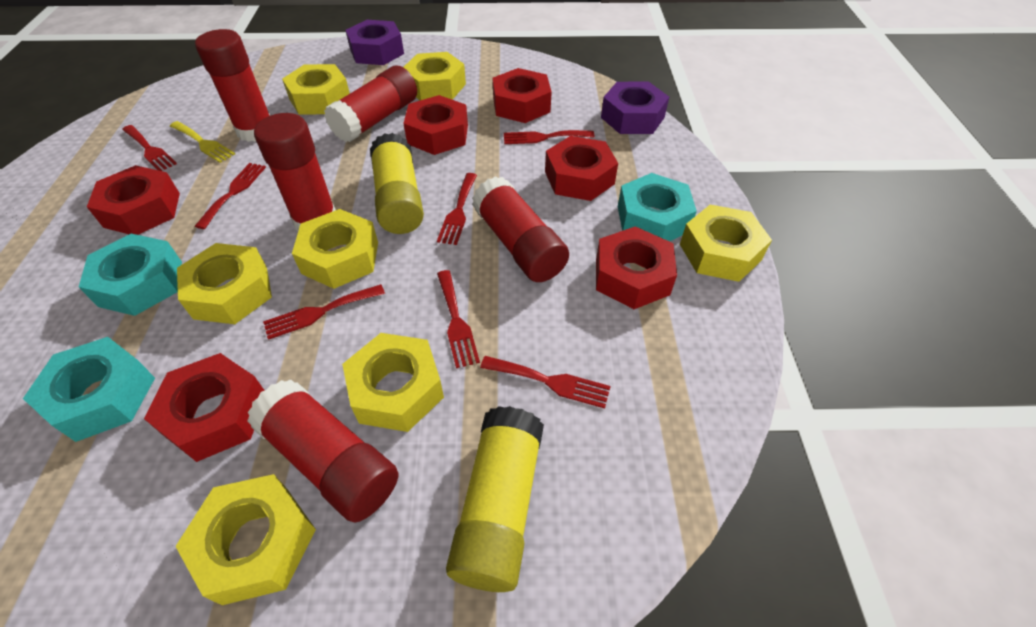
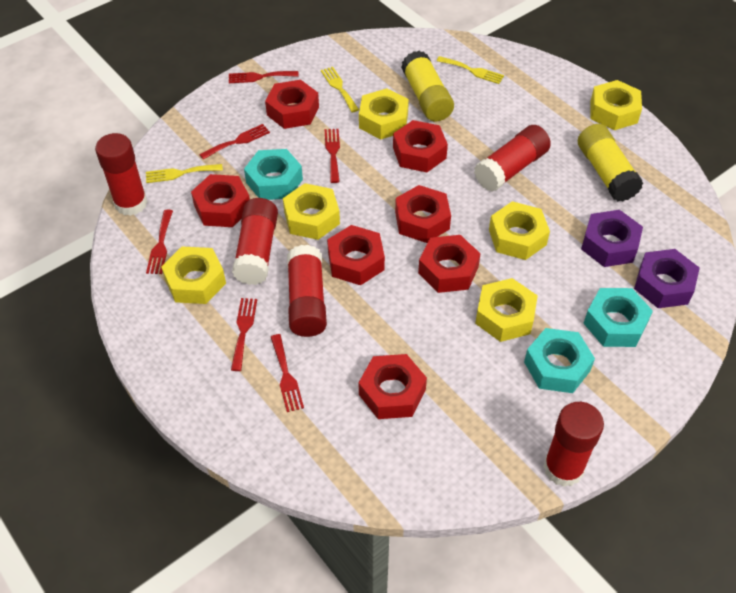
red fork: 7 -> 6
red nut: 6 -> 7
yellow fork: 1 -> 3
yellow nut: 7 -> 6

